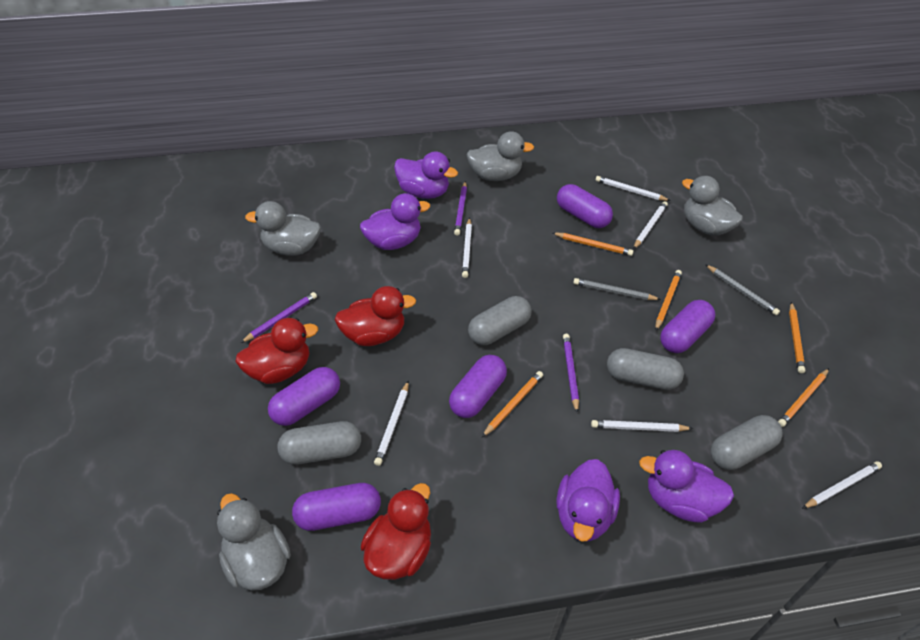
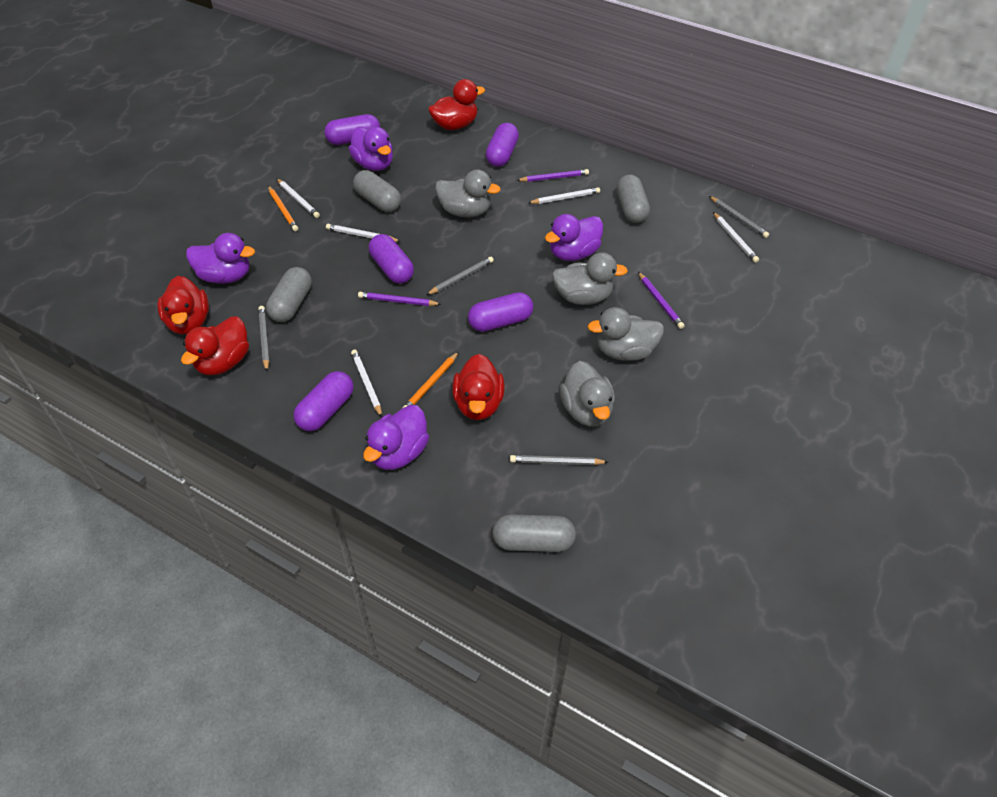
grey pencil: 2 -> 4
orange pencil: 5 -> 2
red duck: 3 -> 4
white pencil: 6 -> 5

